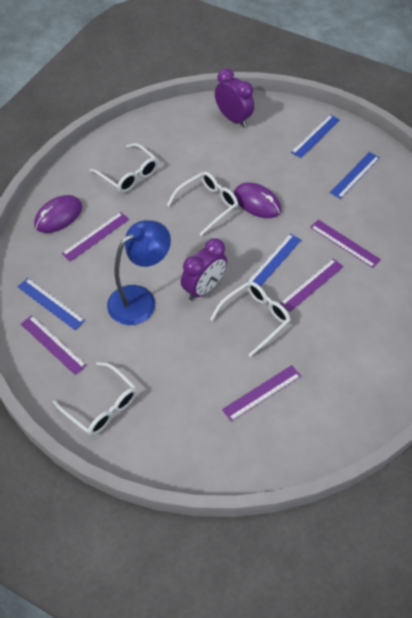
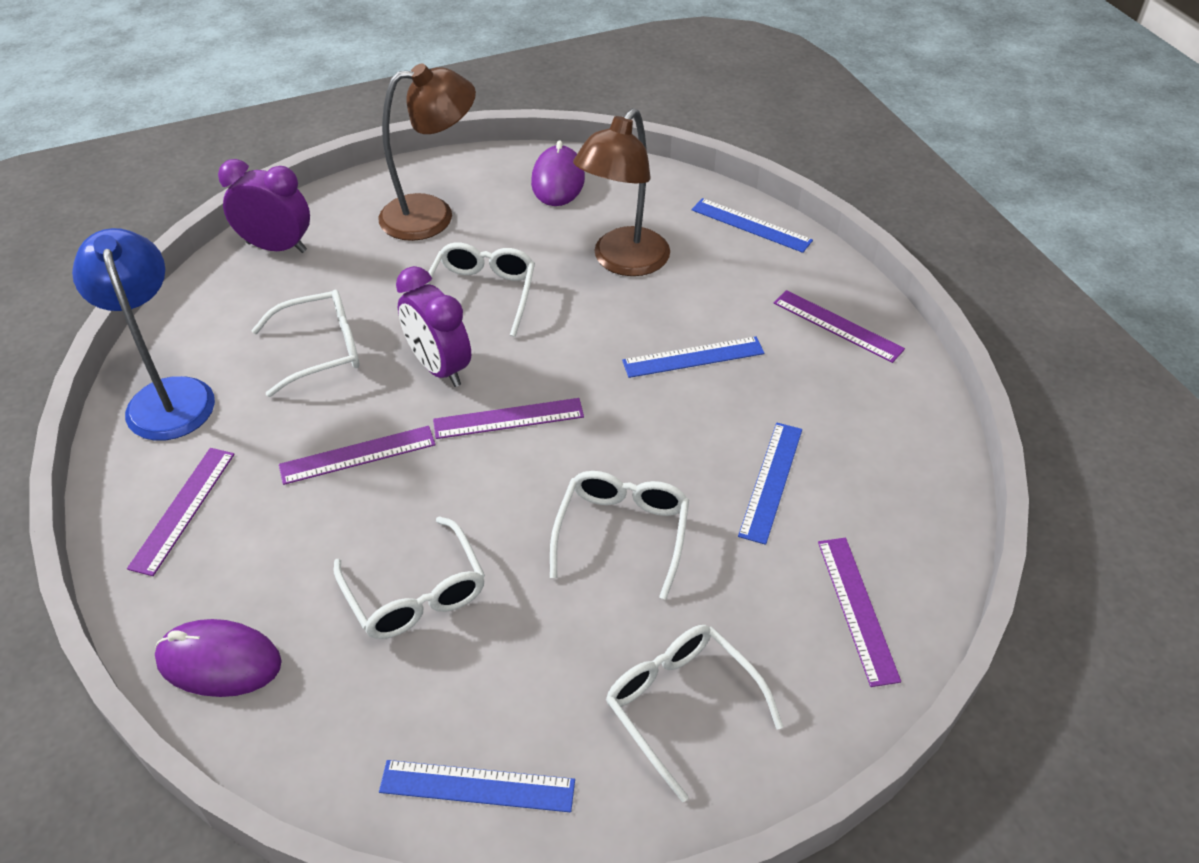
brown lamp: 0 -> 2
white glasses: 4 -> 5

